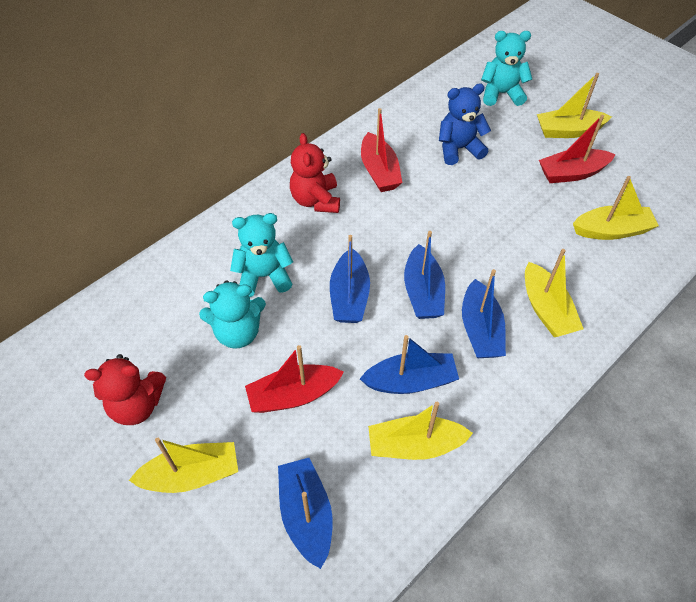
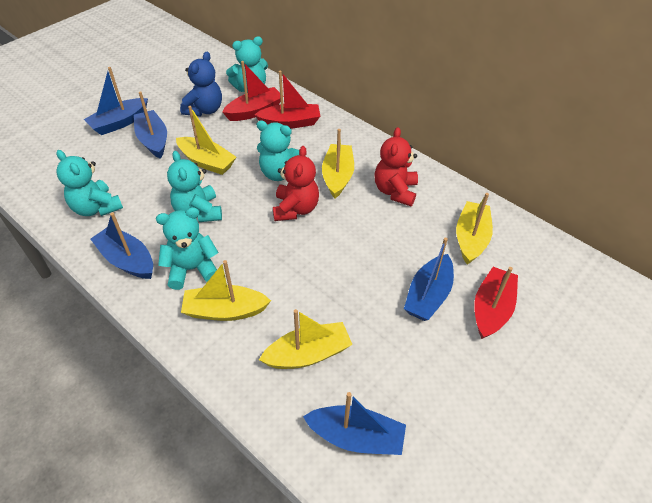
turquoise teddy bear: 3 -> 5

